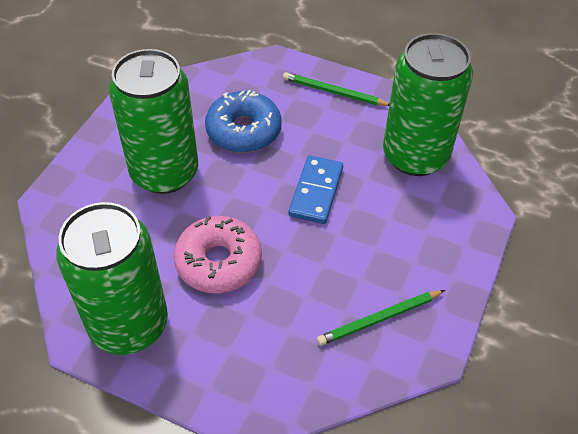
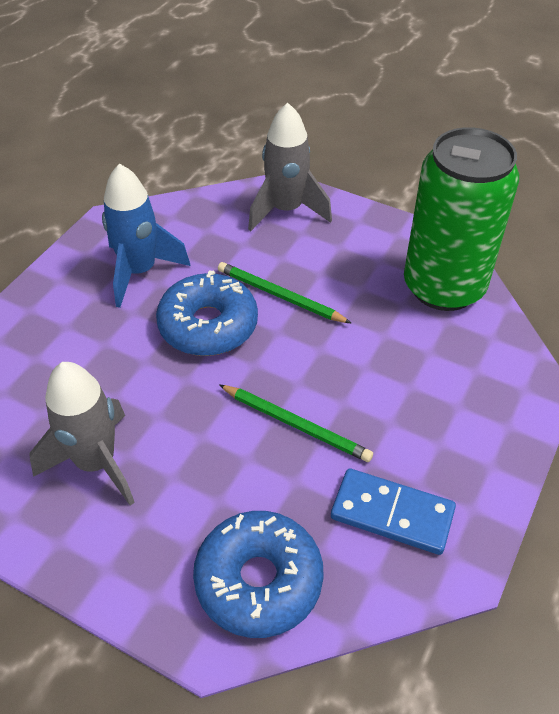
blue donut: 1 -> 2
blue rocket: 0 -> 1
green can: 3 -> 1
grey rocket: 0 -> 2
pink donut: 1 -> 0

